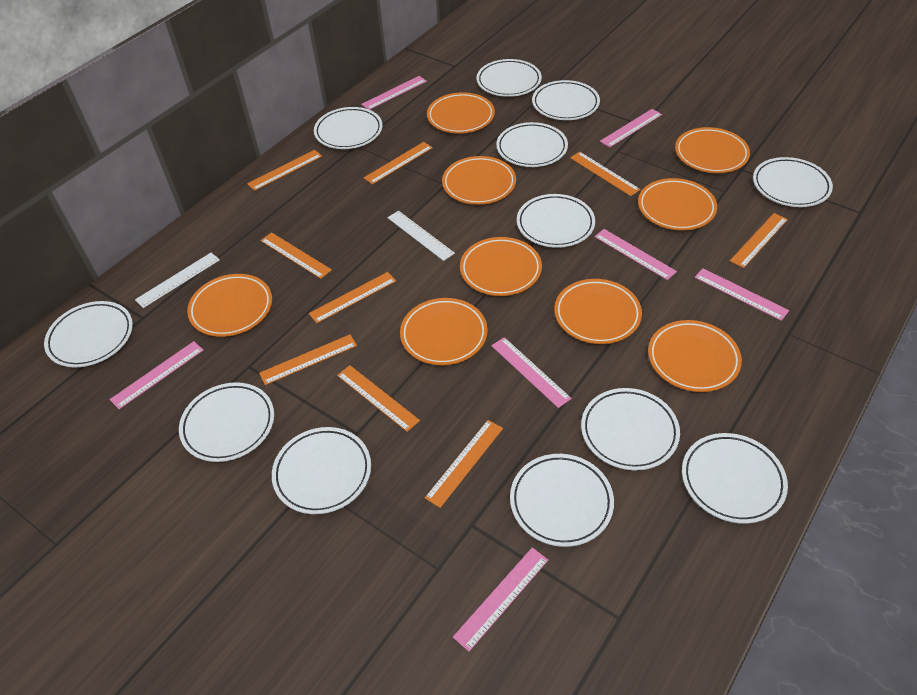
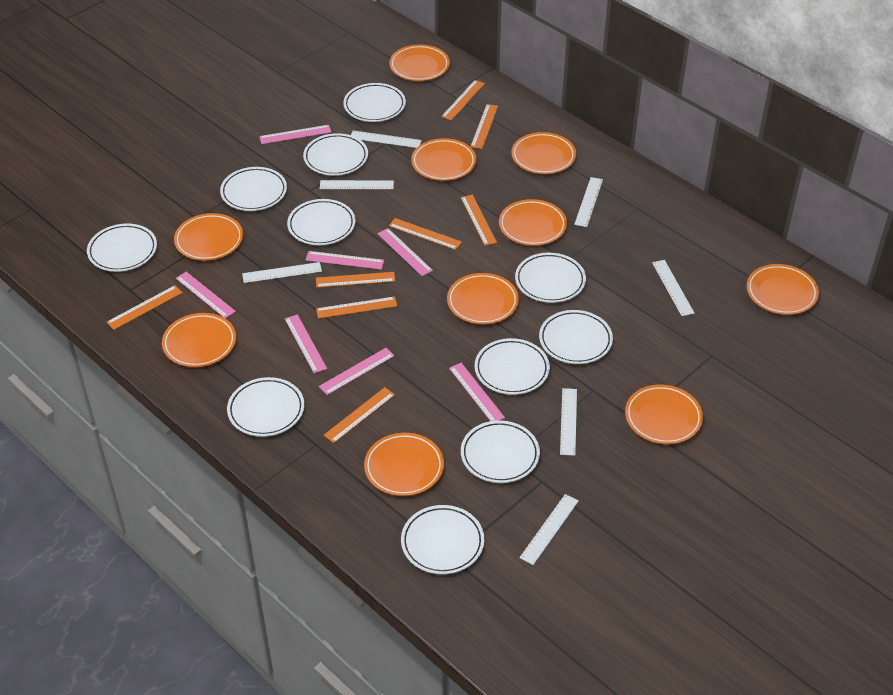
orange plate: 9 -> 10
orange ruler: 9 -> 8
white plate: 12 -> 11
white ruler: 2 -> 7

